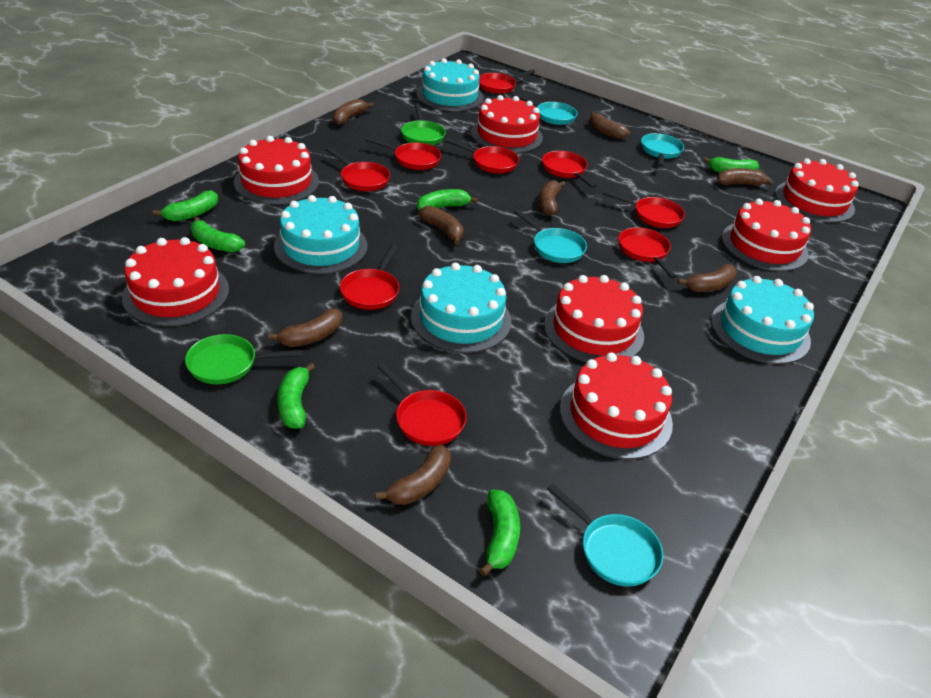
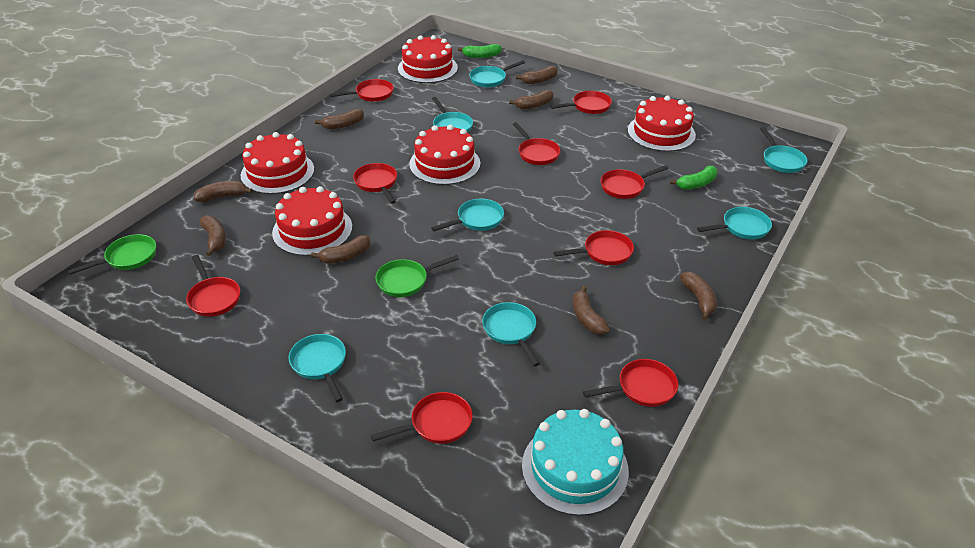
green banana: 6 -> 2
red cake: 7 -> 5
turquoise cake: 4 -> 1
turquoise pan: 4 -> 7

